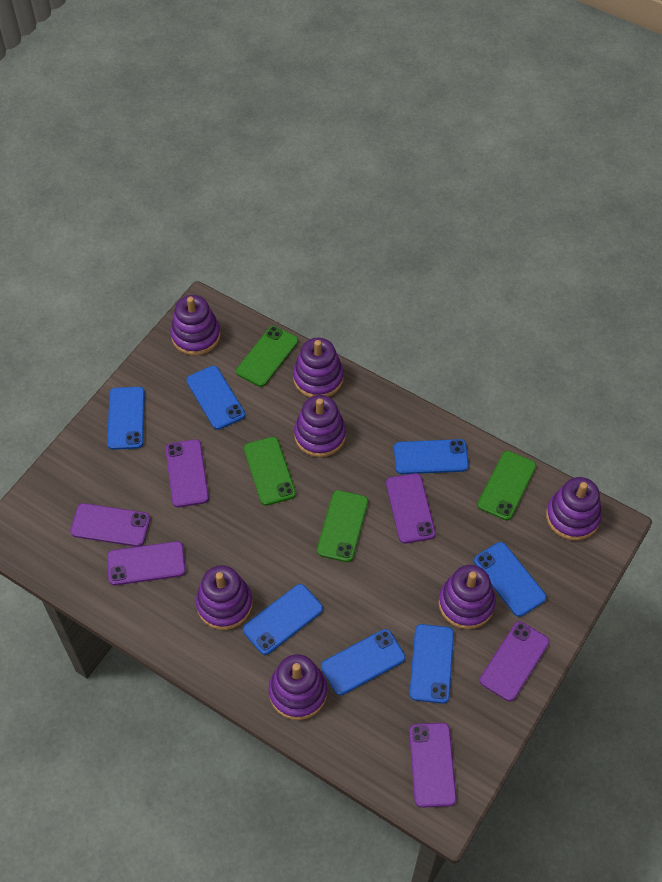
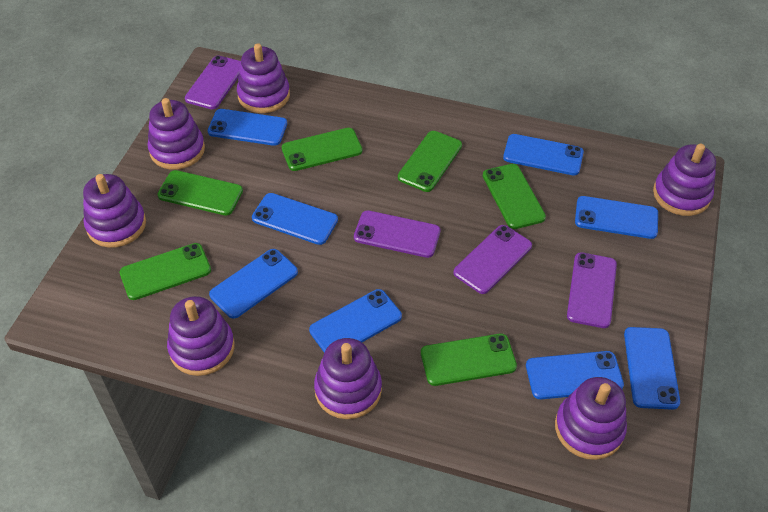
blue phone: 7 -> 8
green phone: 4 -> 6
purple phone: 6 -> 4

